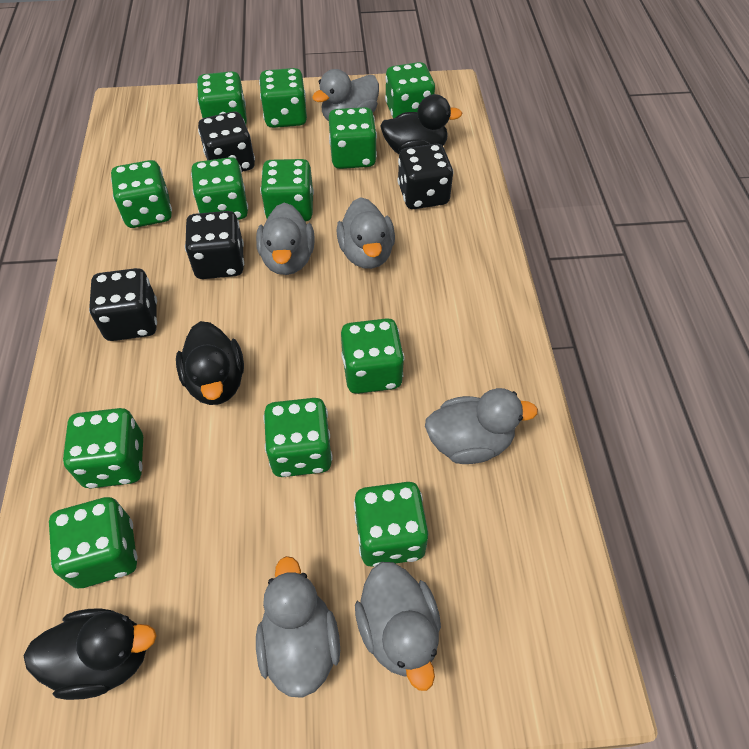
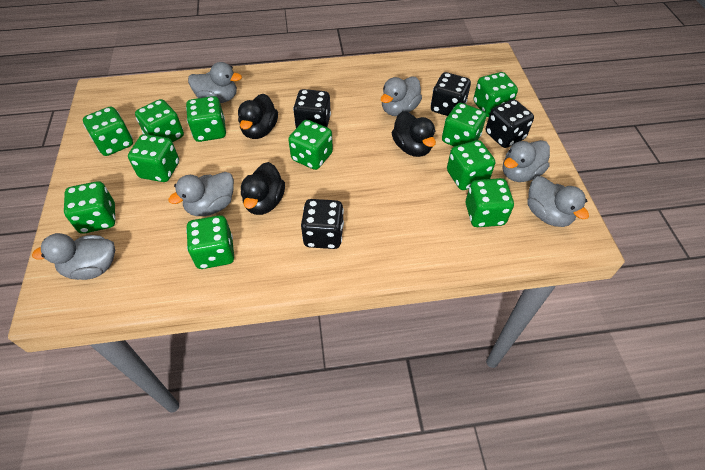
green dice: 12 -> 11

